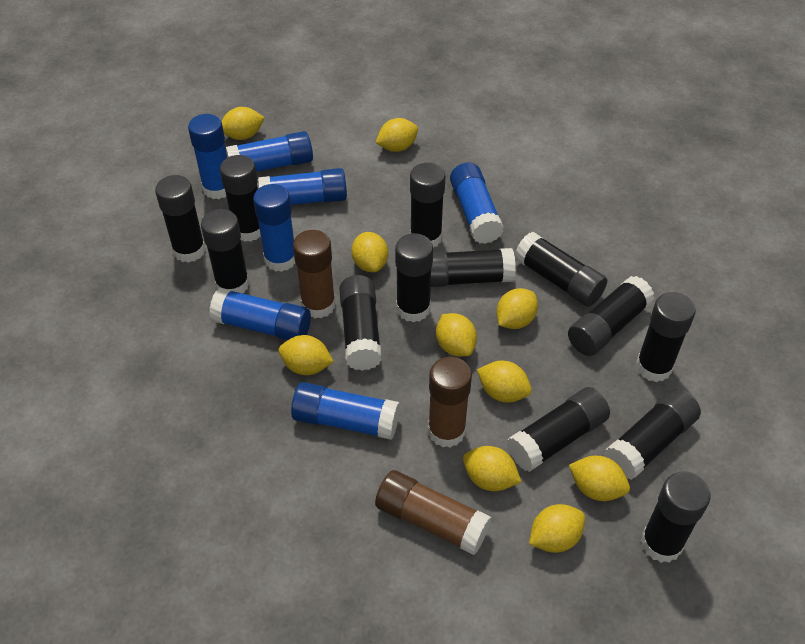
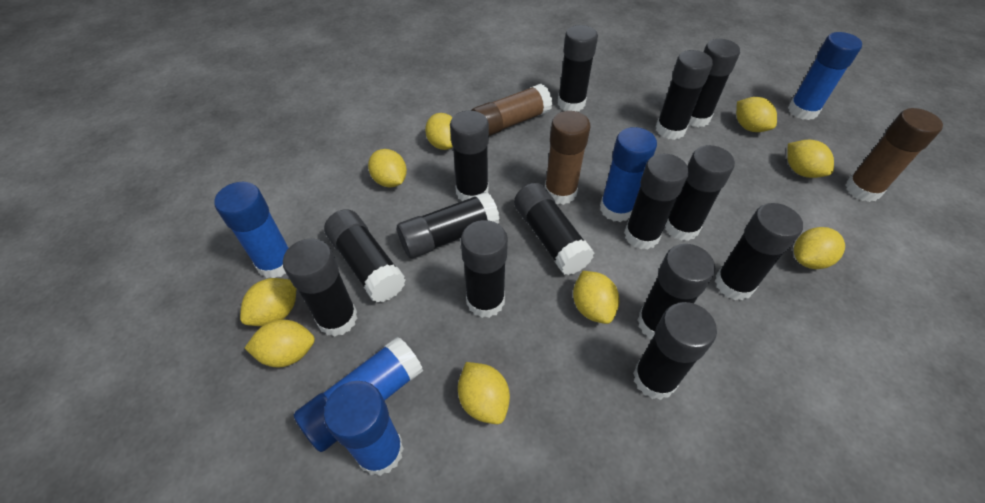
black glue stick: 13 -> 14
blue glue stick: 7 -> 5
yellow lemon: 10 -> 9

